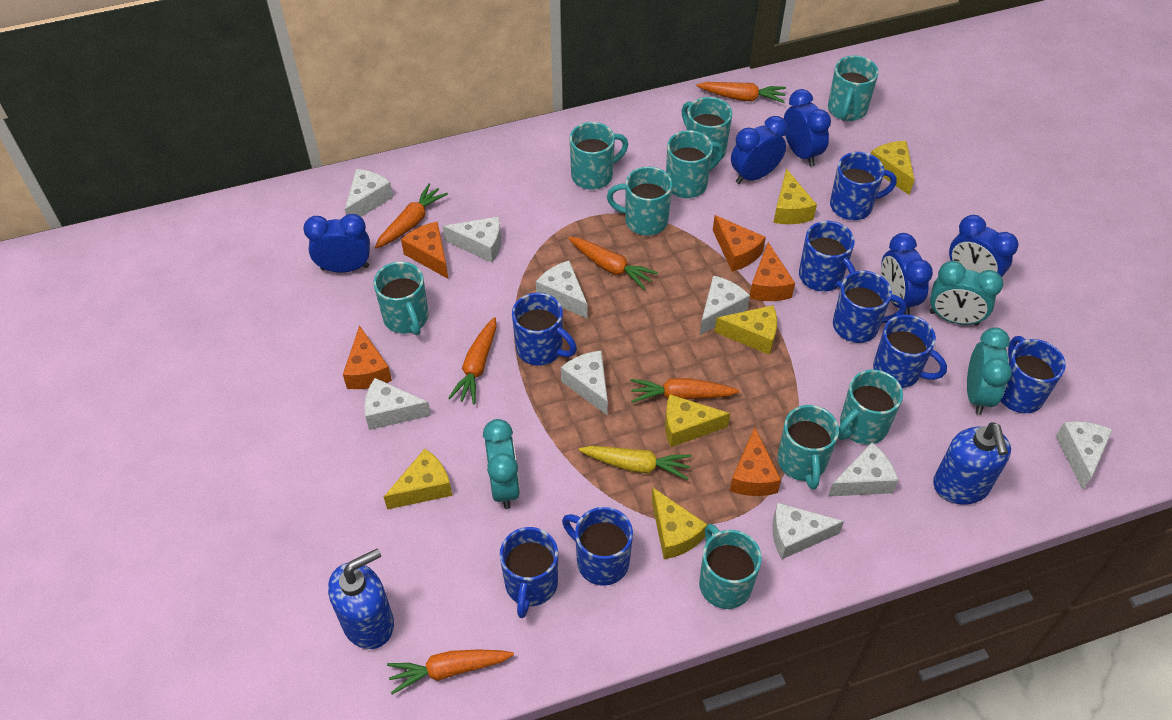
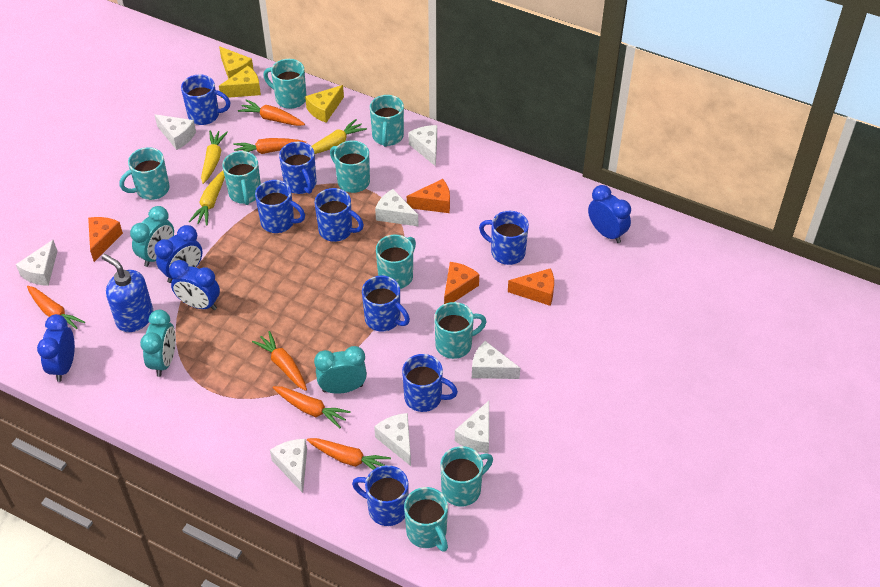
blue clock: 5 -> 4
blue soap dispenser: 2 -> 1
orange cheese: 5 -> 4
white cheese: 9 -> 8
yellow carrot: 1 -> 3
yellow cheese: 6 -> 3

